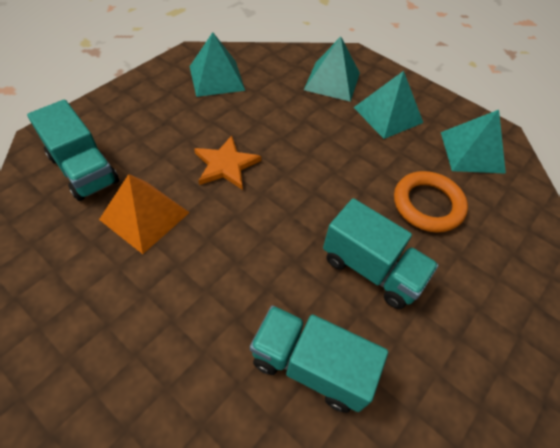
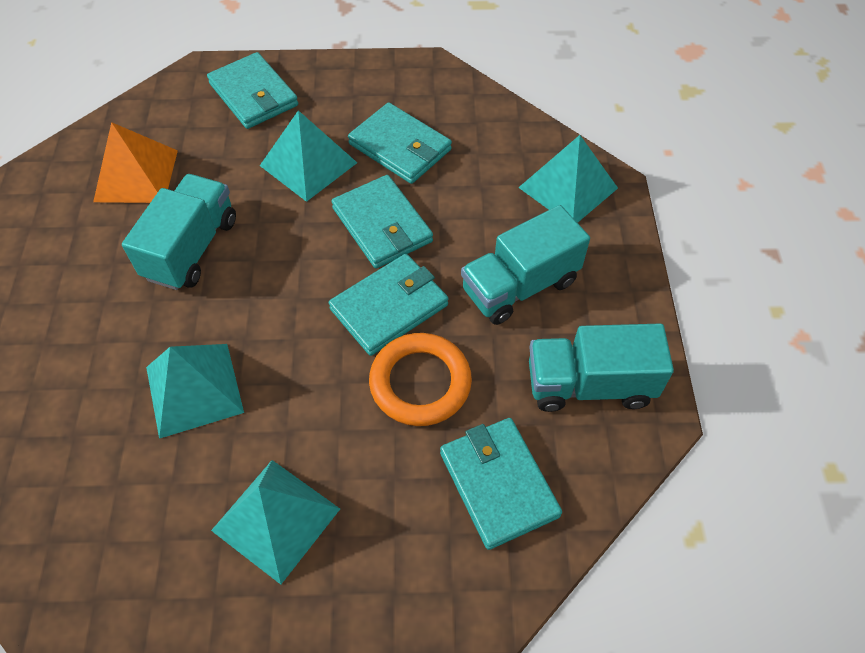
orange star: 1 -> 0
turquoise wallet: 0 -> 5

